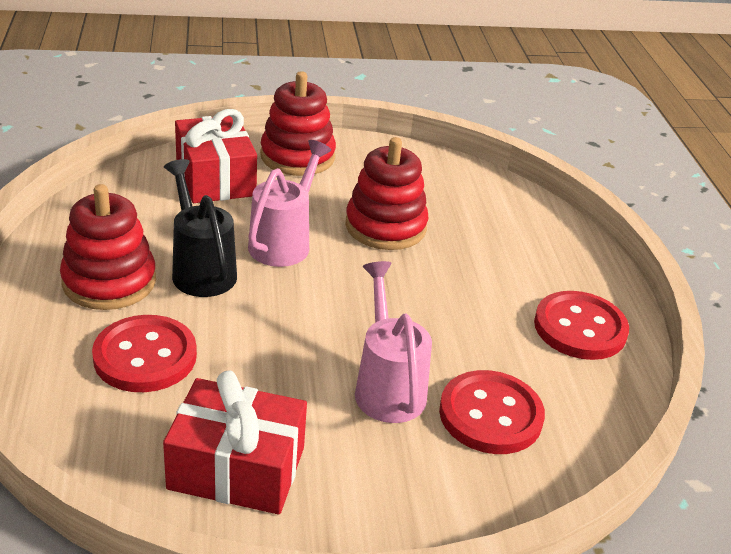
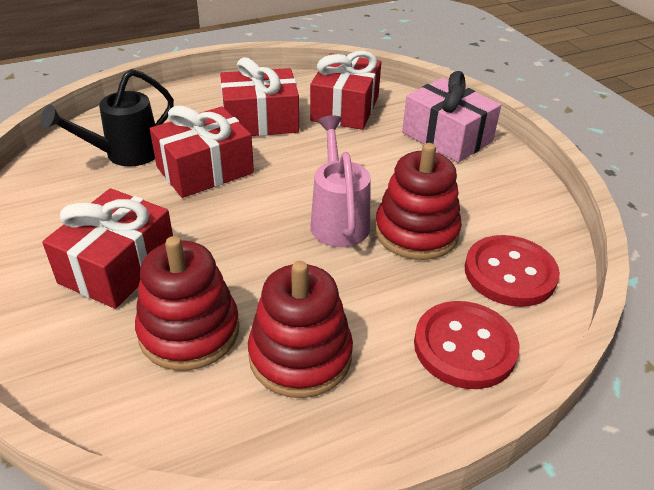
pink gift: 0 -> 1
pink watering can: 2 -> 1
red button: 3 -> 2
red gift: 2 -> 4

